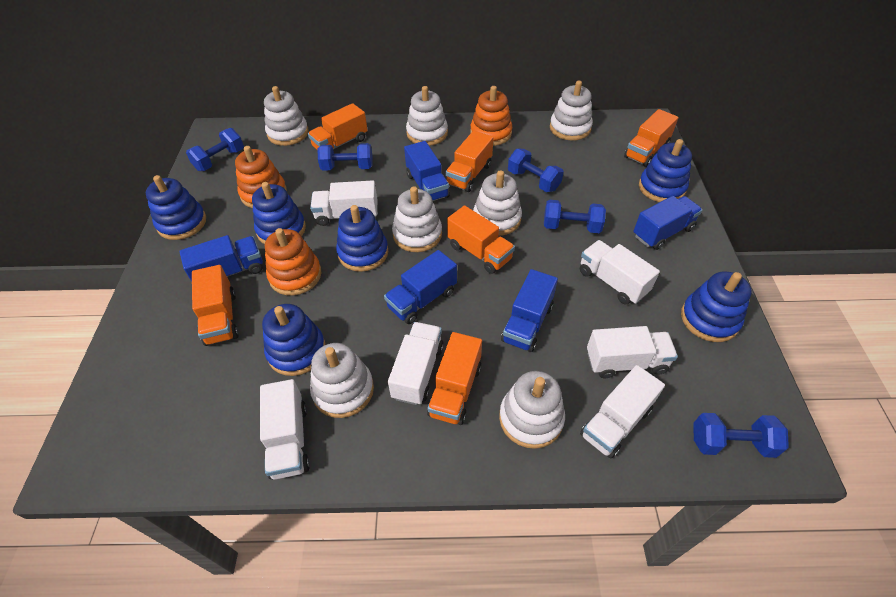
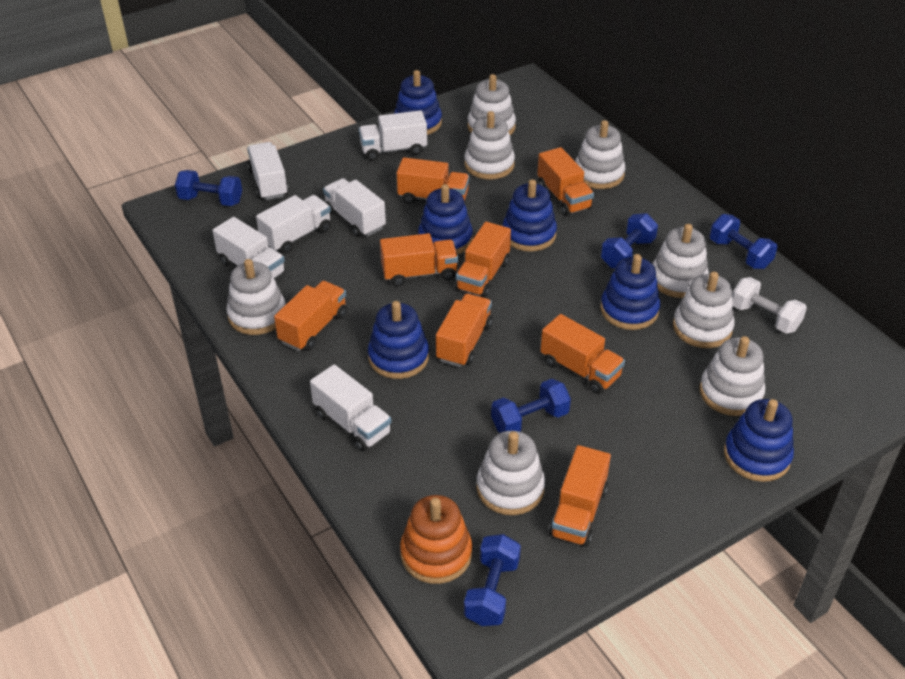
blue truck: 5 -> 0
orange stacking toy: 3 -> 1
orange truck: 6 -> 8
white dumbbell: 0 -> 1
white stacking toy: 7 -> 8

